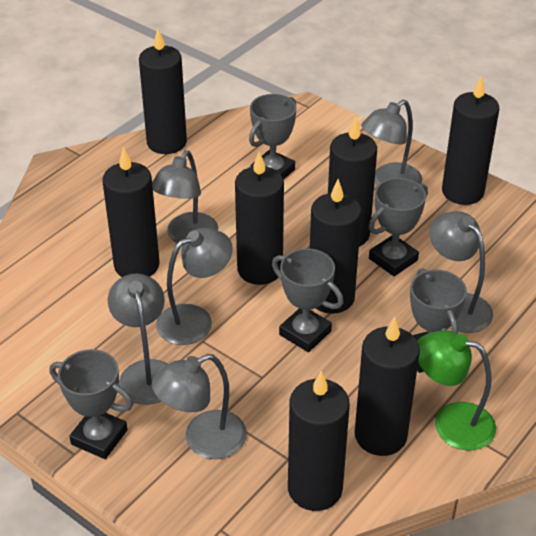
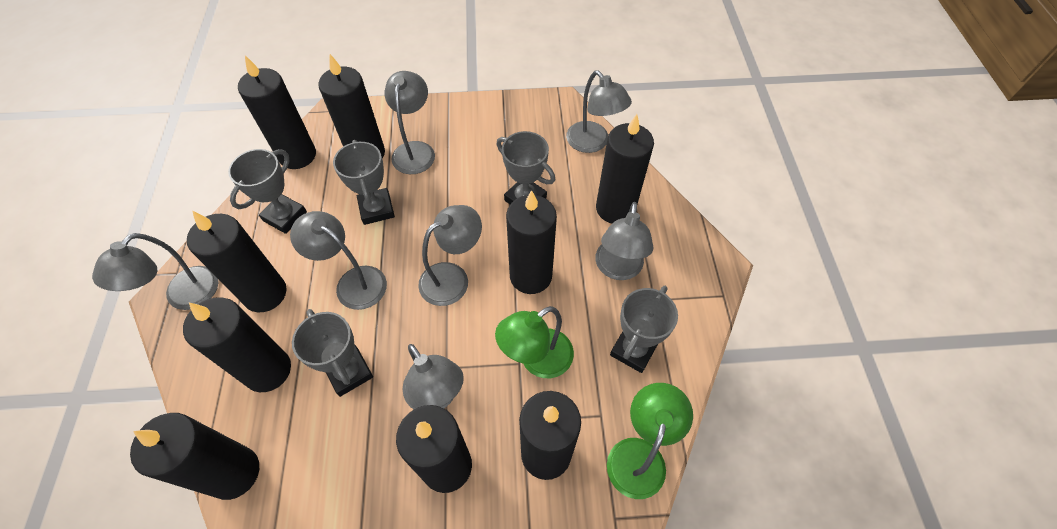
black candle: 8 -> 9
green lamp: 1 -> 2
grey lamp: 6 -> 7

